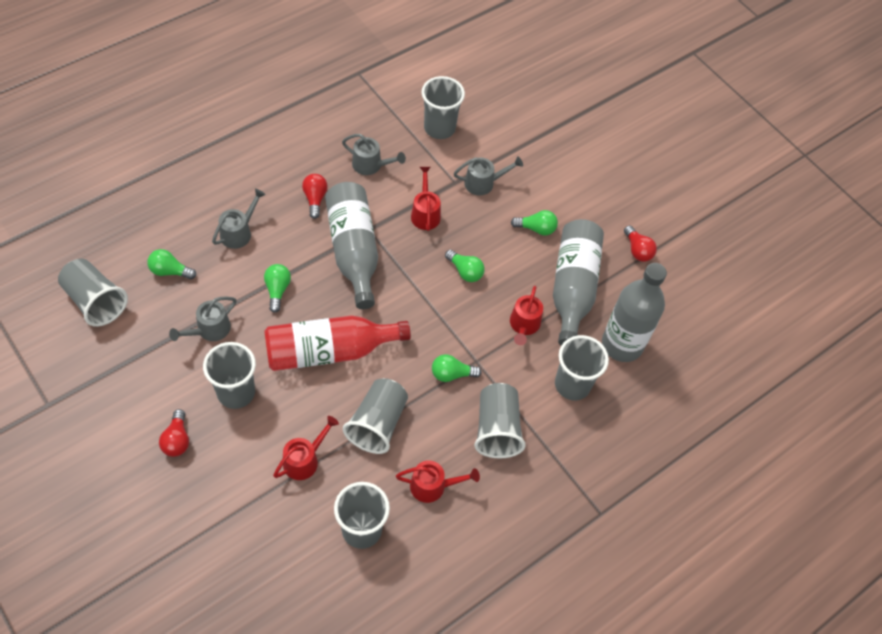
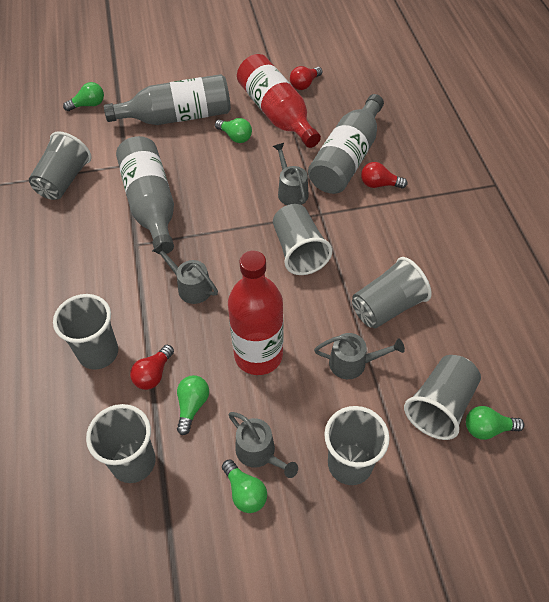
red bottle: 1 -> 2
red watering can: 4 -> 0

